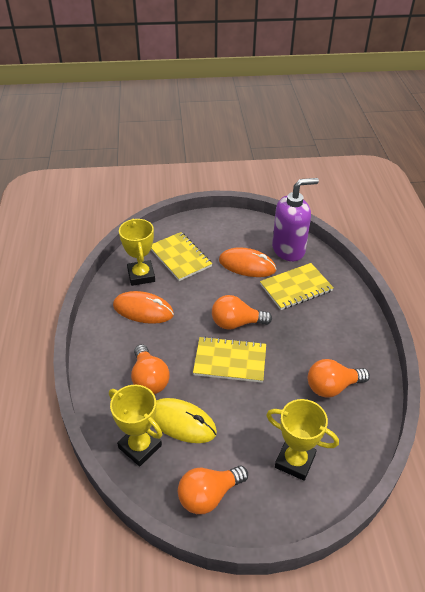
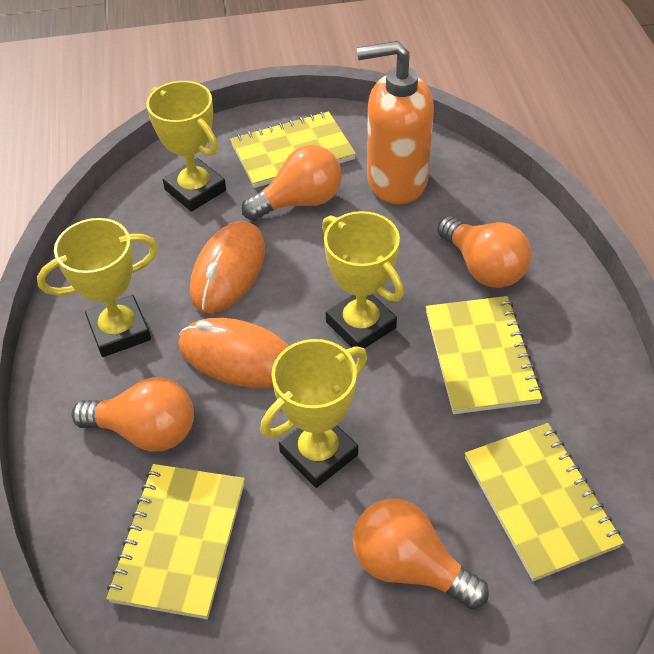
orange soap dispenser: 0 -> 1
purple soap dispenser: 1 -> 0
yellow mouse: 1 -> 0
yellow notebook: 3 -> 4
yellow trophy: 3 -> 4

